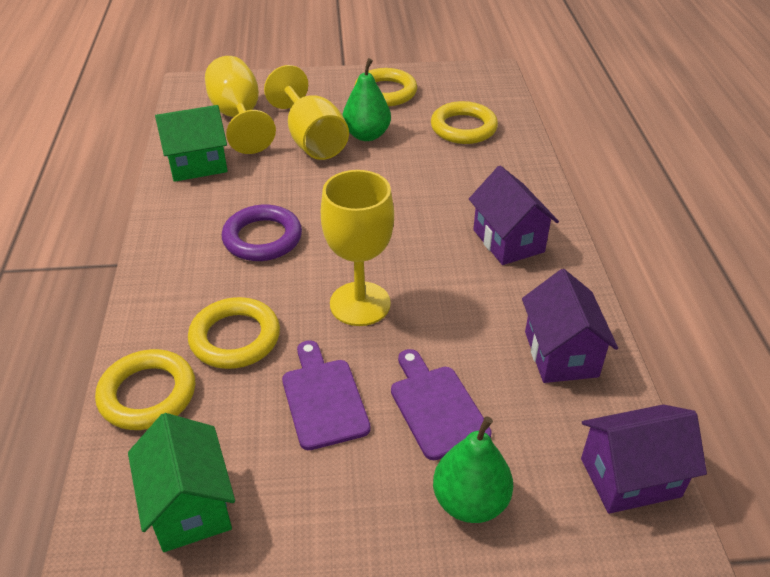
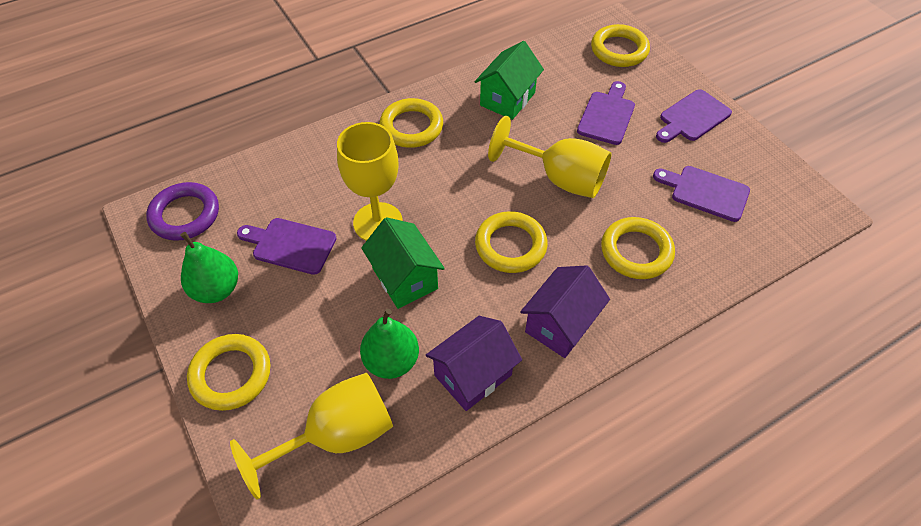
purple cutting board: 2 -> 4
purple house: 3 -> 2
yellow ring: 4 -> 5

